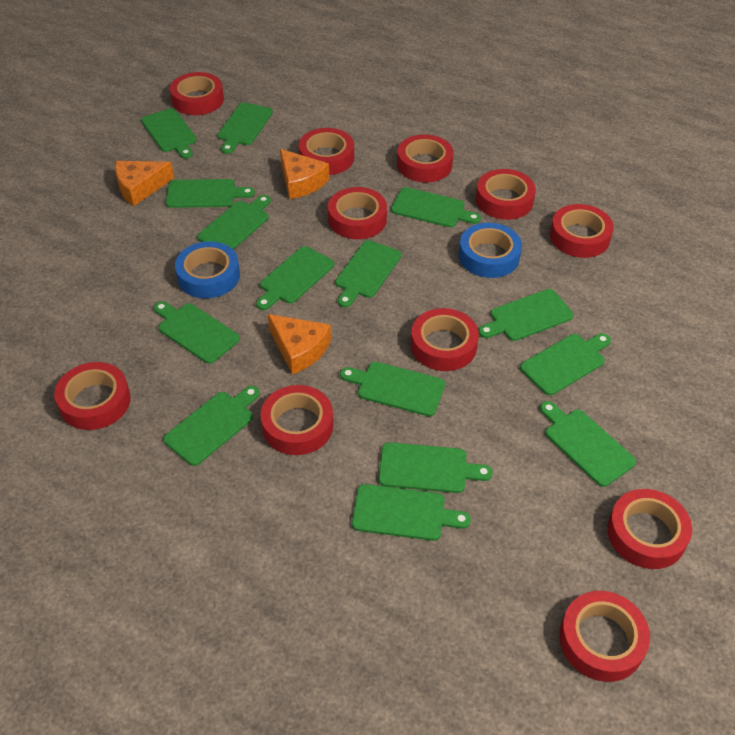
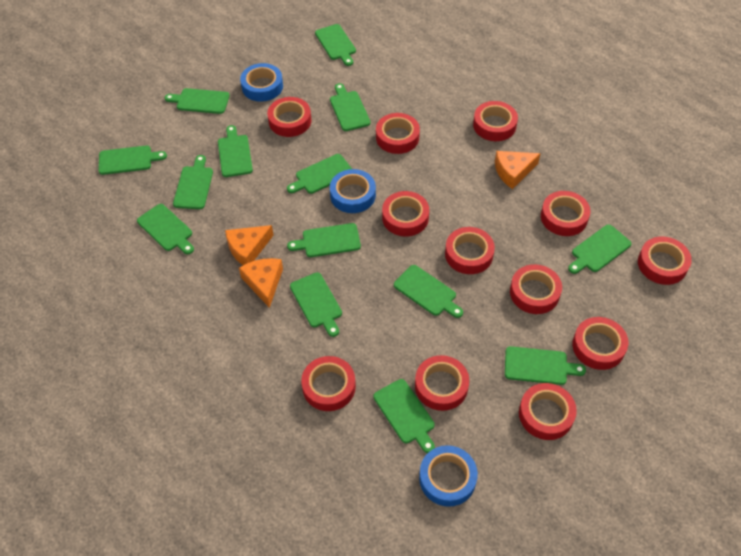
blue tape: 2 -> 3
green cutting board: 15 -> 14
red tape: 11 -> 12

